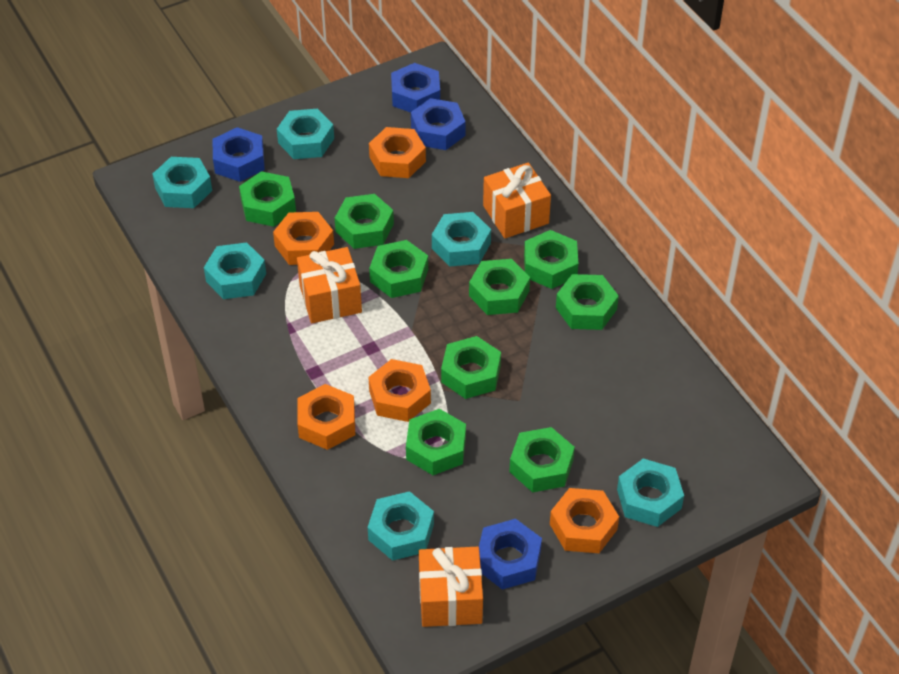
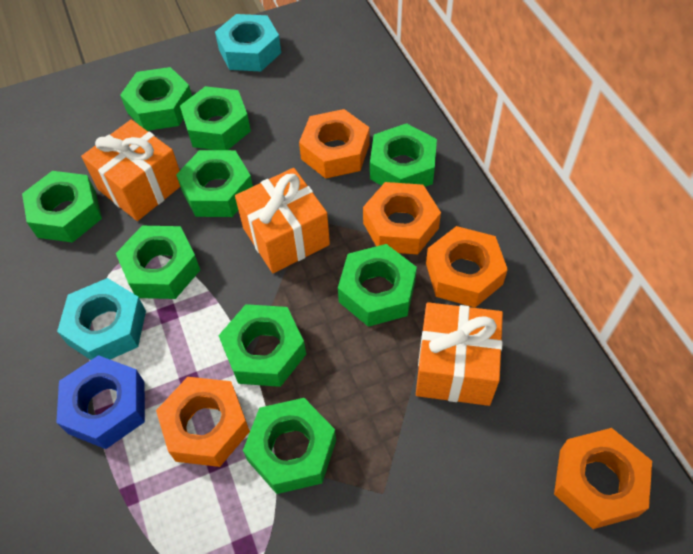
blue nut: 4 -> 1
turquoise nut: 6 -> 2

